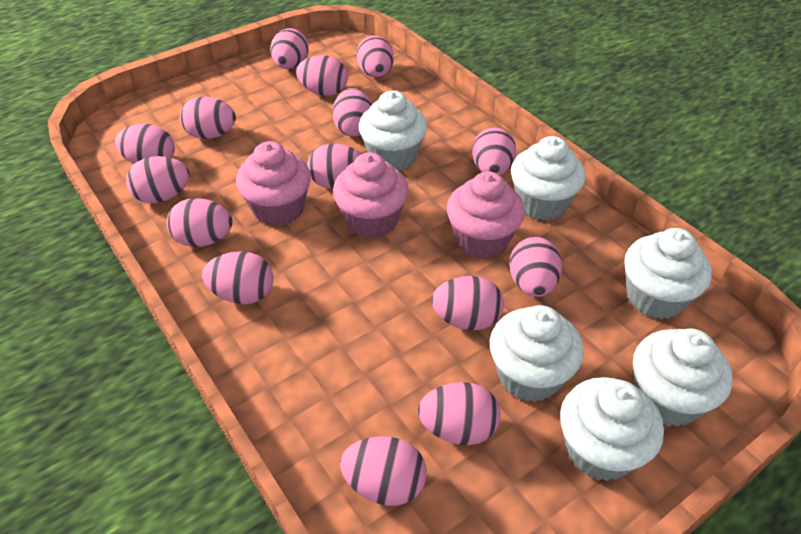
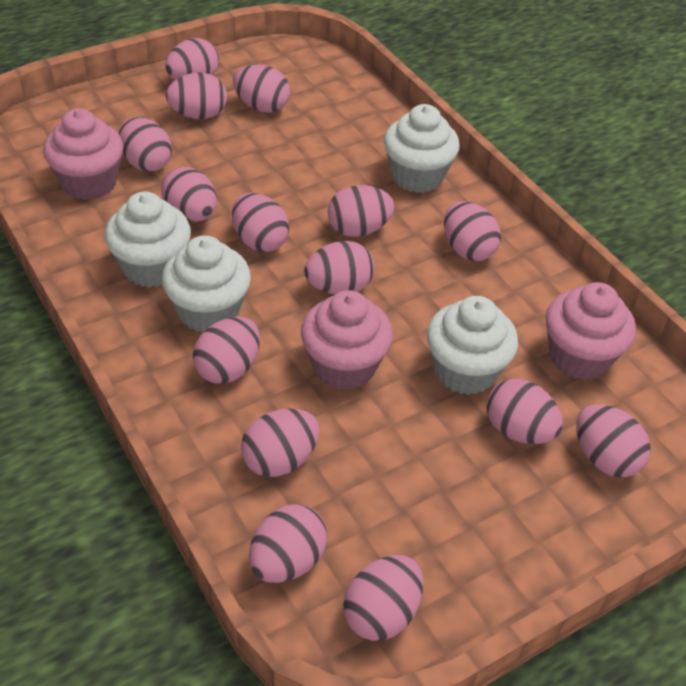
white cupcake: 6 -> 4

